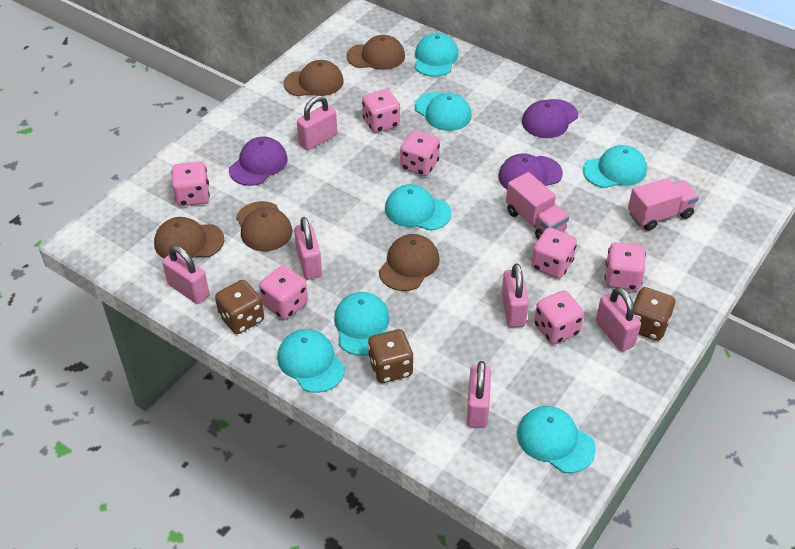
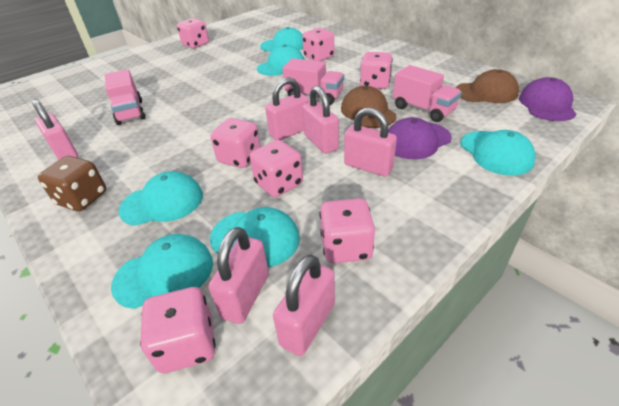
brown cap: 5 -> 2
brown dice: 3 -> 1
pink truck: 2 -> 3
purple cap: 3 -> 2
turquoise cap: 7 -> 6

